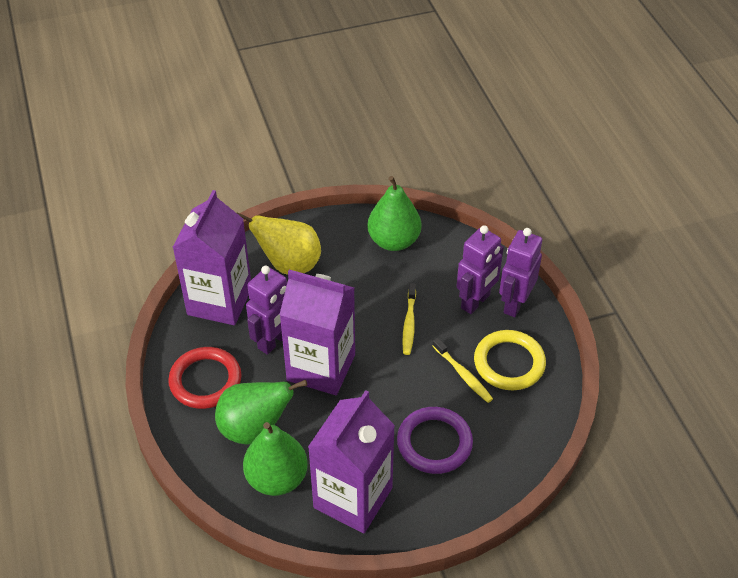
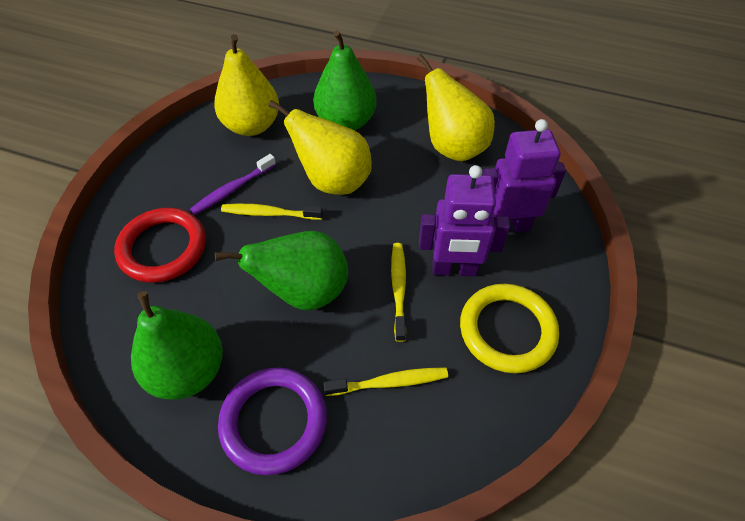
purple carton: 3 -> 0
purple robot: 3 -> 2
purple toothbrush: 0 -> 1
yellow pear: 1 -> 3
yellow toothbrush: 2 -> 3

